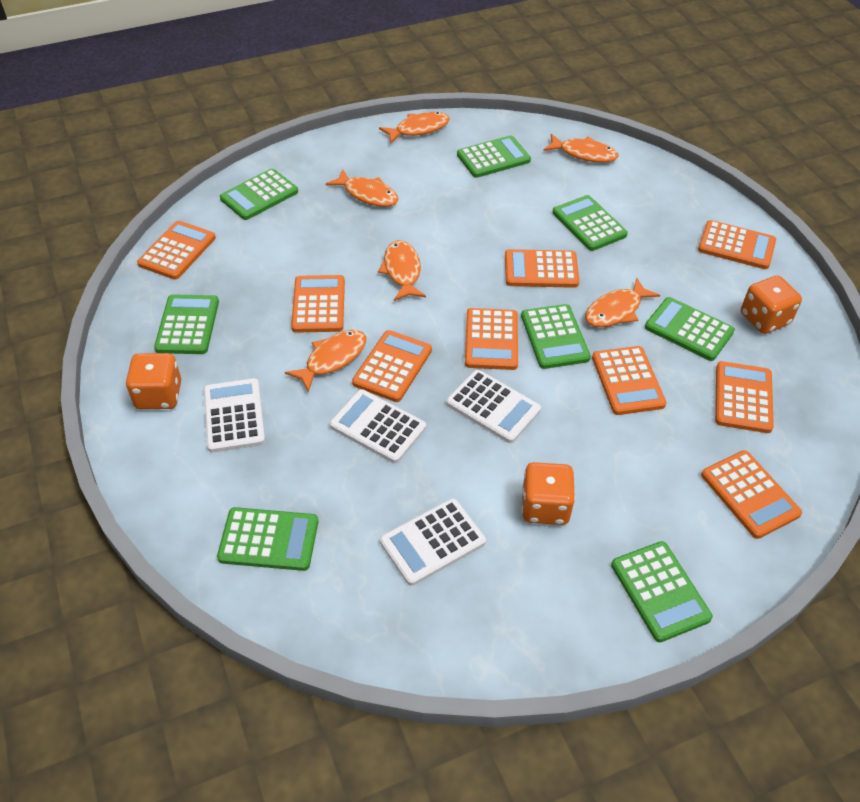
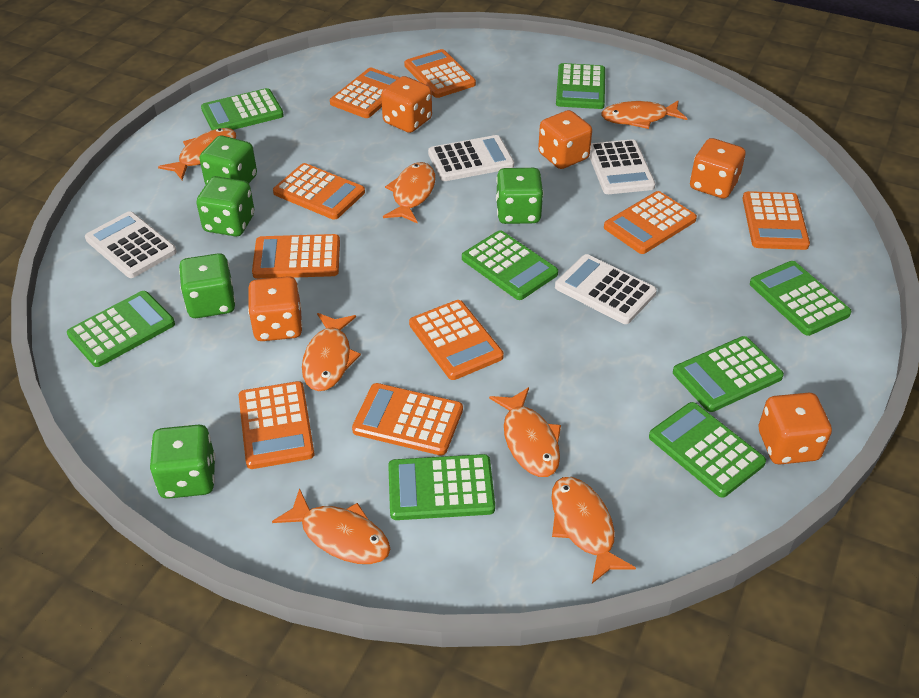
green dice: 0 -> 5
orange dice: 3 -> 5
orange fish: 6 -> 7

